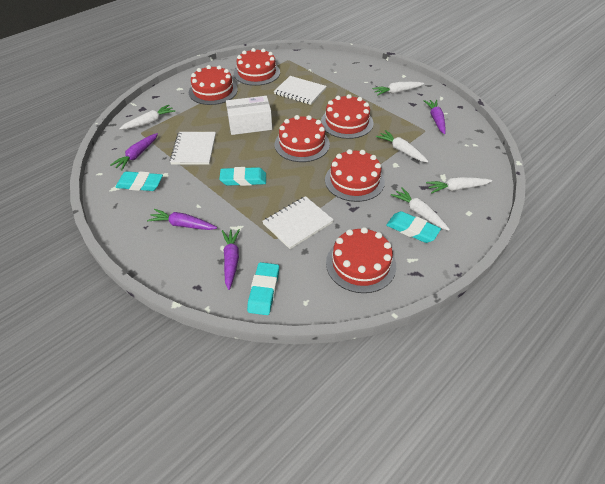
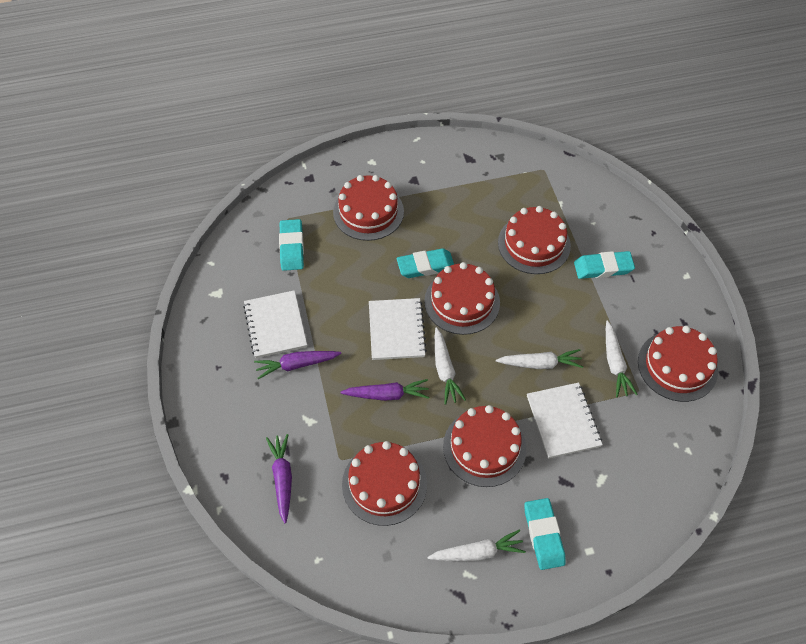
purple carrot: 4 -> 3
white box: 1 -> 0
white carrot: 5 -> 4

